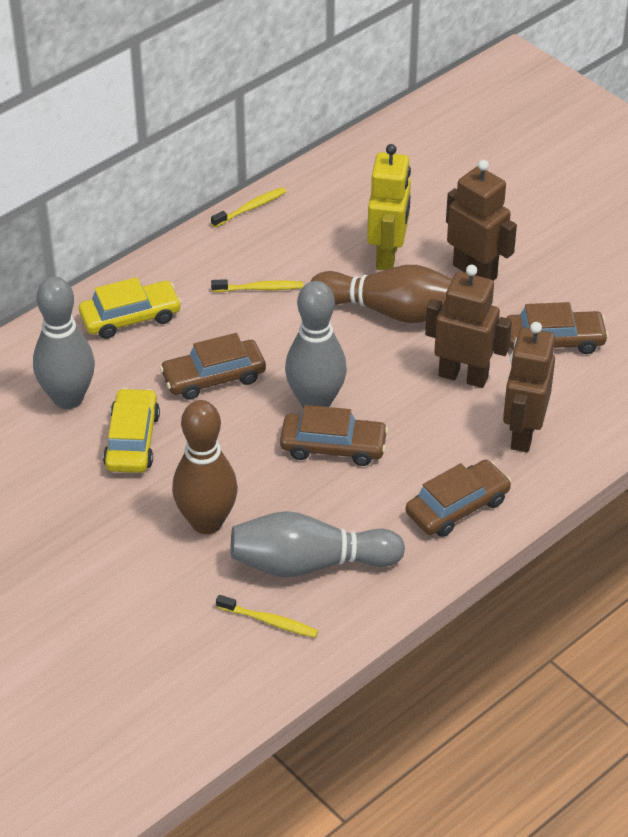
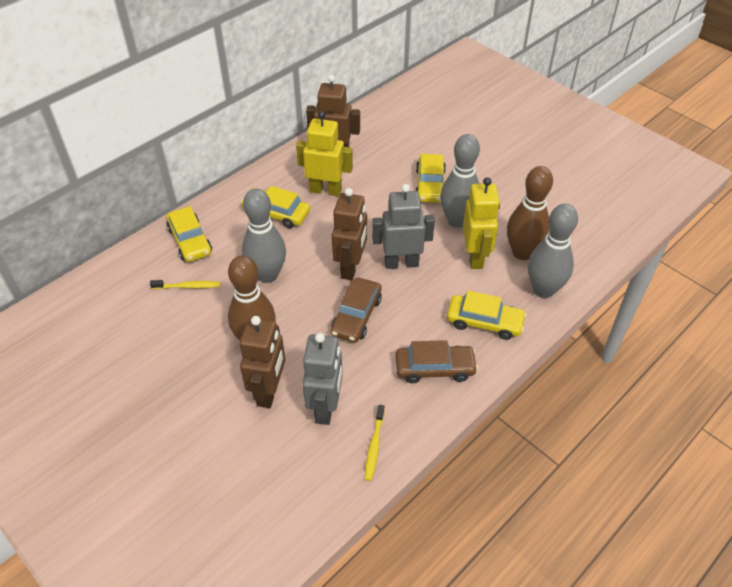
brown car: 4 -> 2
grey robot: 0 -> 2
yellow car: 2 -> 4
yellow robot: 1 -> 2
yellow toothbrush: 3 -> 2

